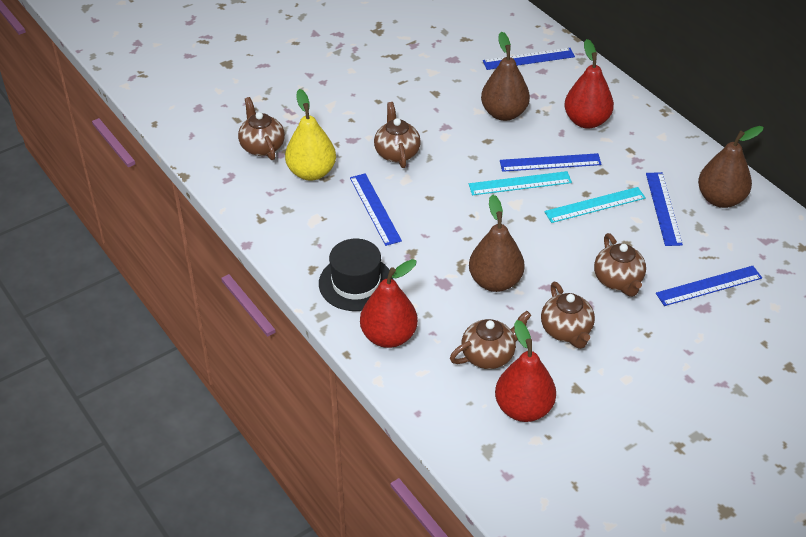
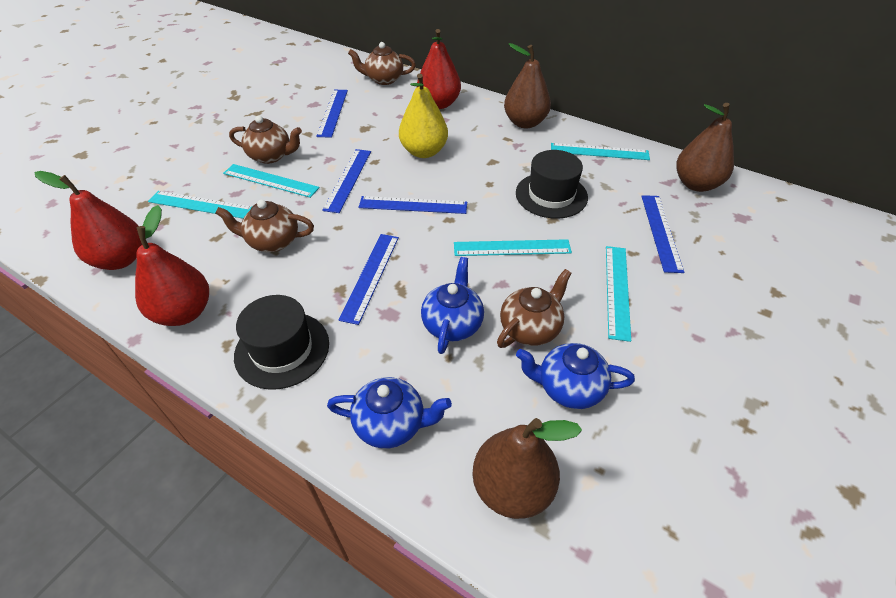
black hat: 1 -> 2
blue teapot: 0 -> 3
brown teapot: 5 -> 4
turquoise ruler: 2 -> 5

